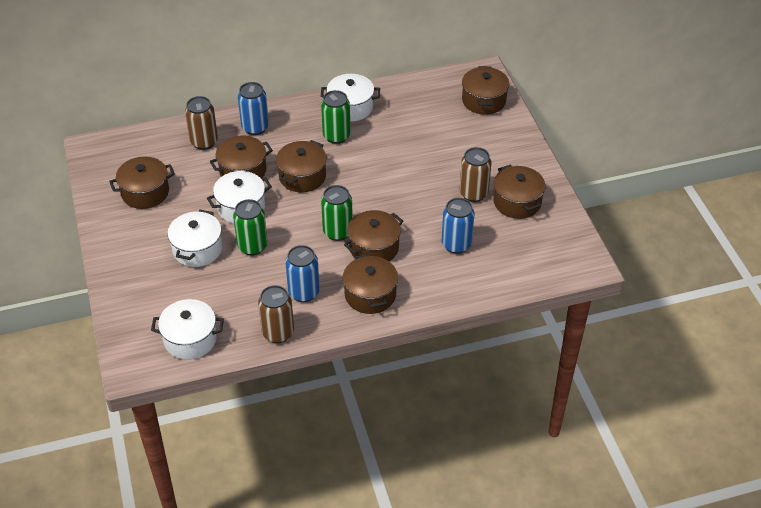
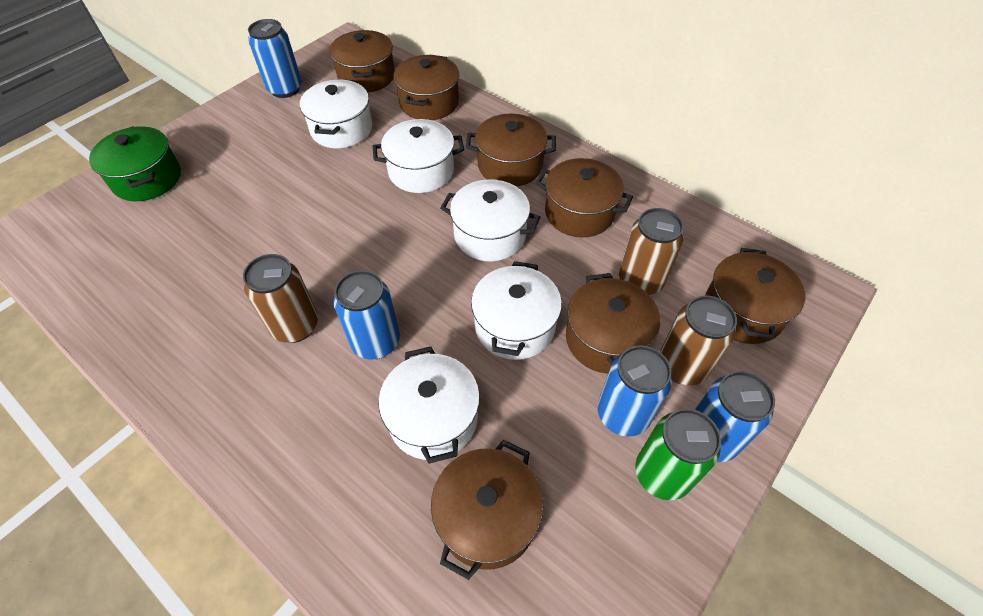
blue can: 3 -> 4
green can: 3 -> 1
green pot: 0 -> 1
white pot: 4 -> 5

